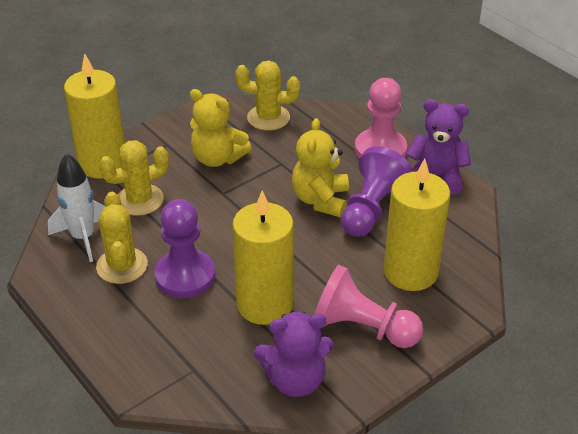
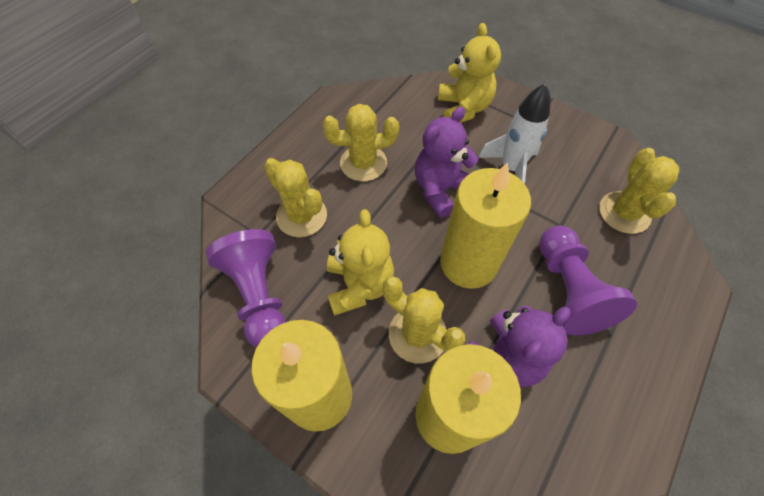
pink pawn: 2 -> 0
yellow cactus: 3 -> 4

